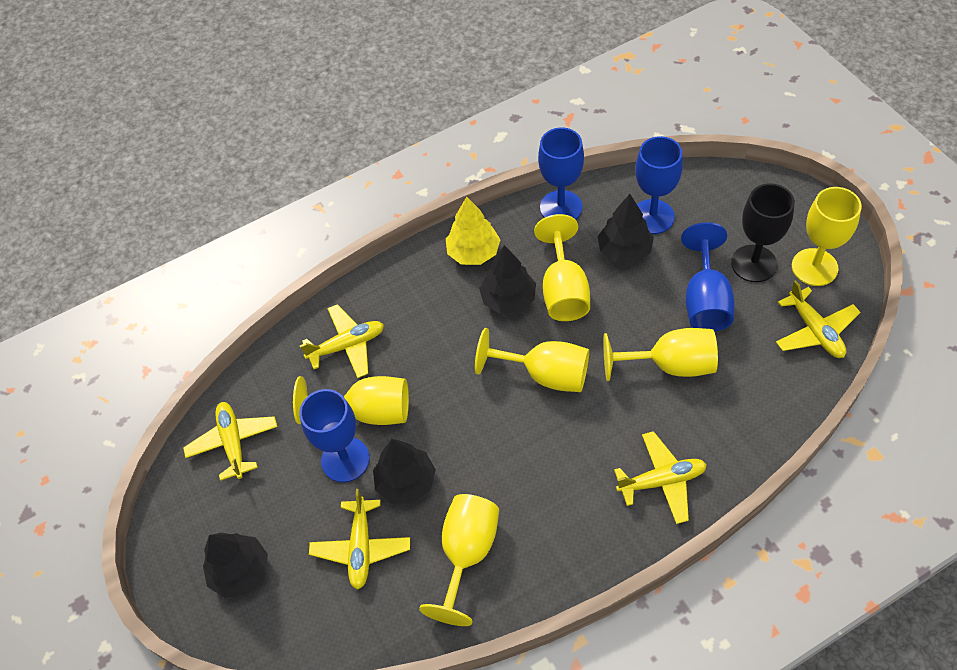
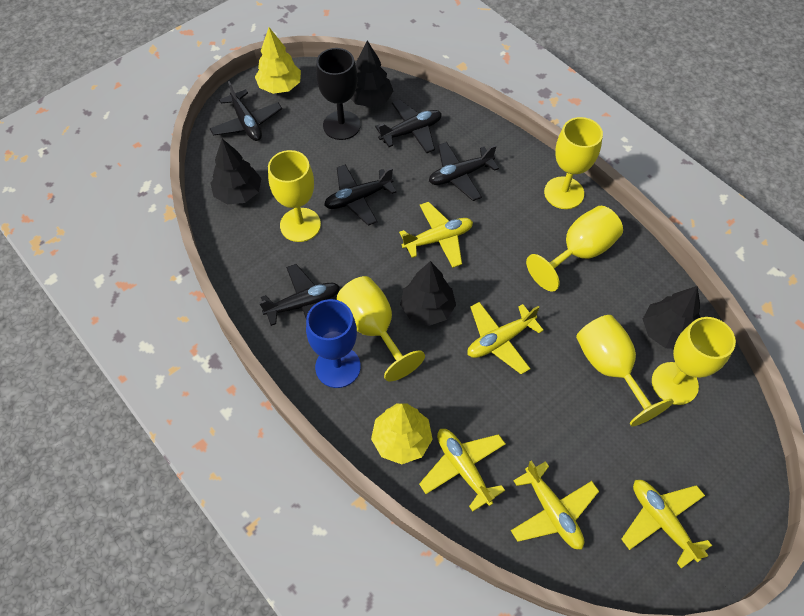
black plane: 0 -> 5
blue goblet: 4 -> 1
yellow tree: 1 -> 2

